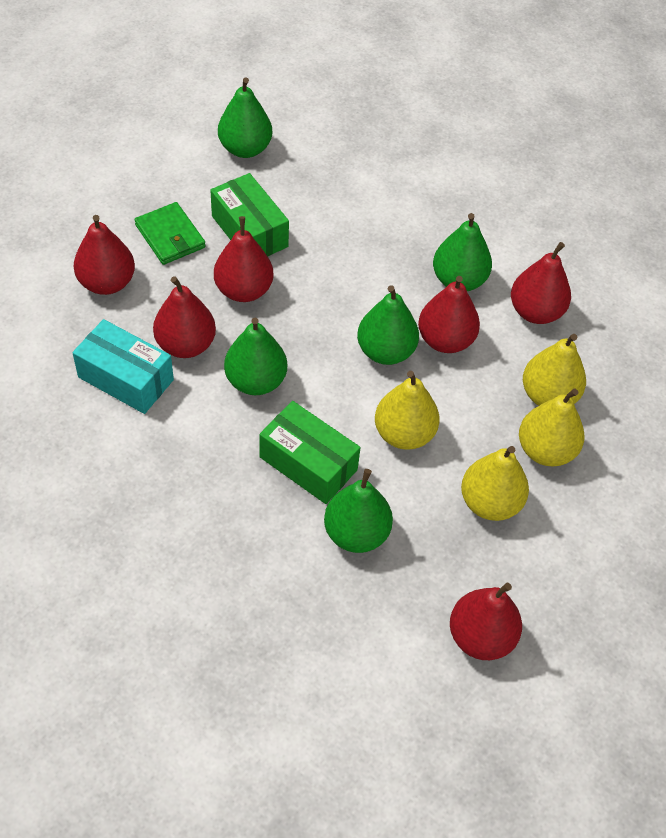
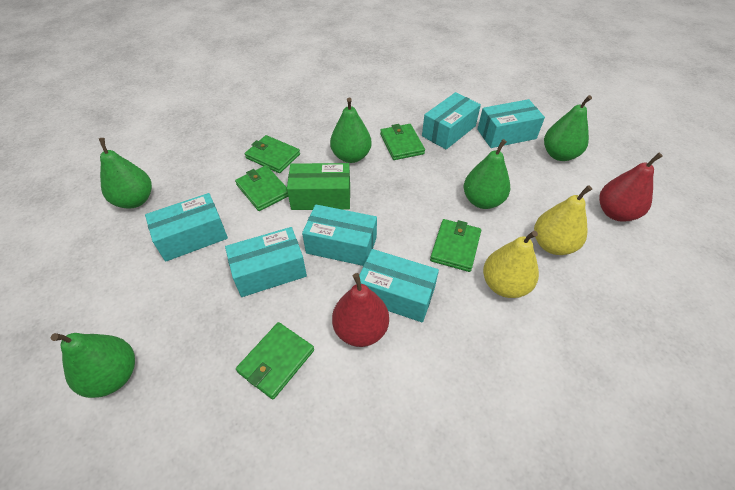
green box: 2 -> 1
green wallet: 1 -> 5
red pear: 6 -> 2
turquoise box: 1 -> 6
yellow pear: 4 -> 2

